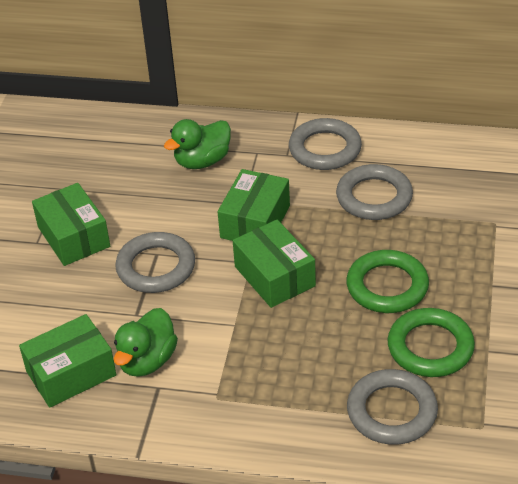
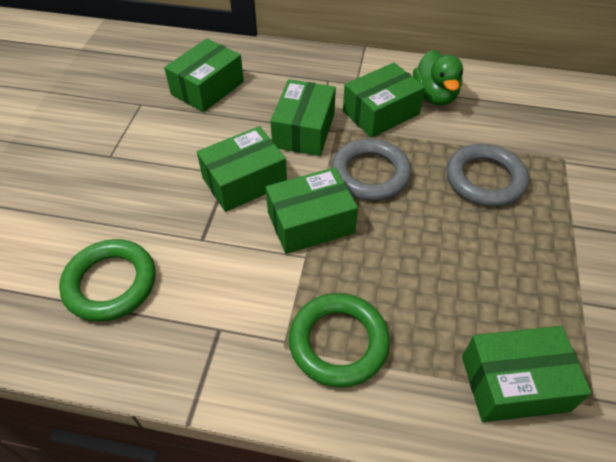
green box: 4 -> 6
green duck: 2 -> 1
grey ring: 4 -> 2

